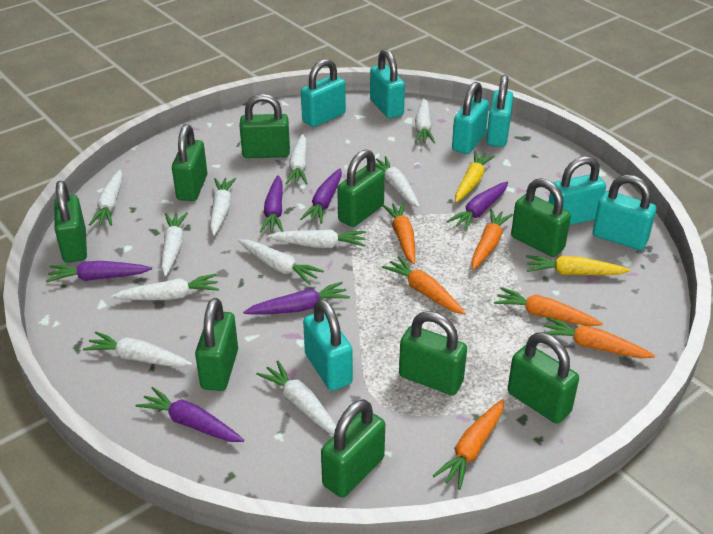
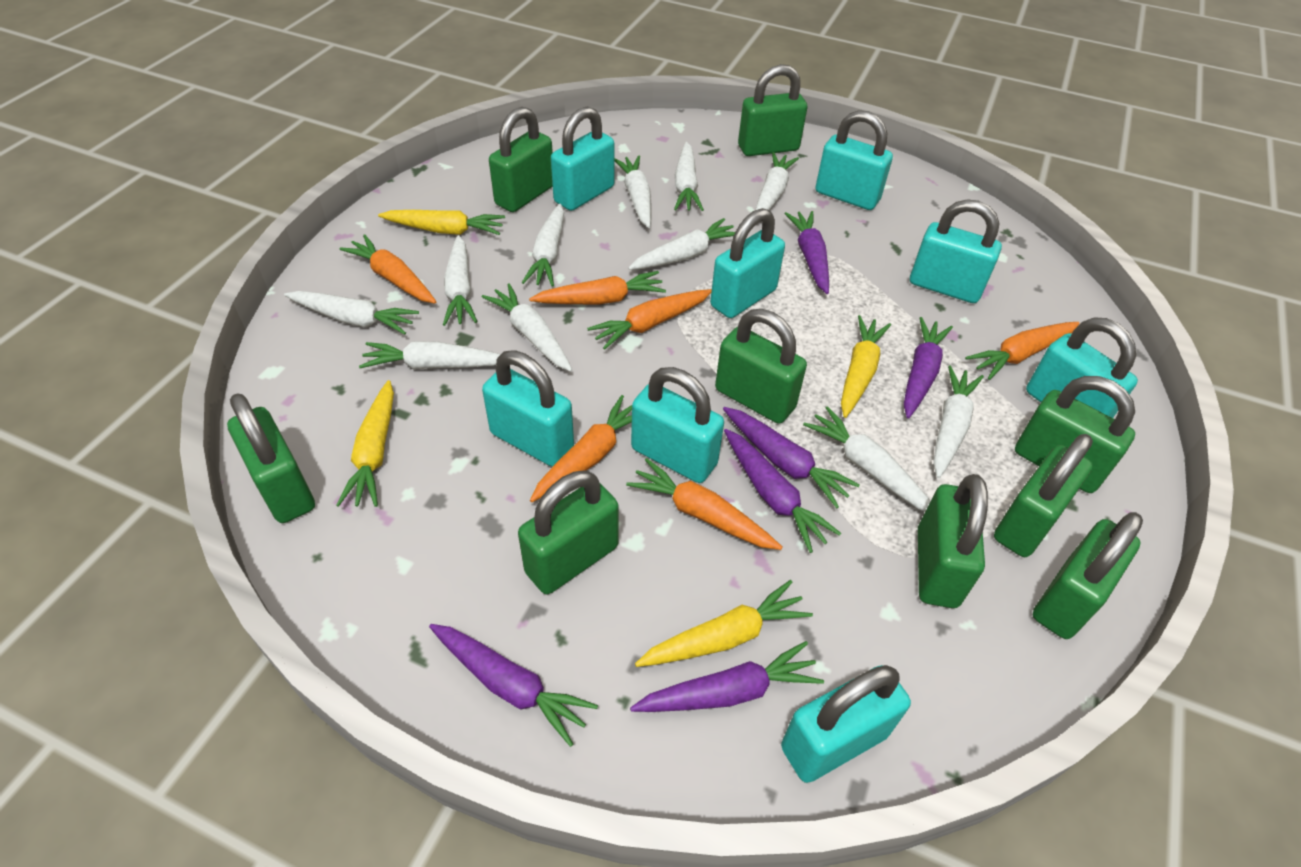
turquoise padlock: 7 -> 8
yellow carrot: 2 -> 4

